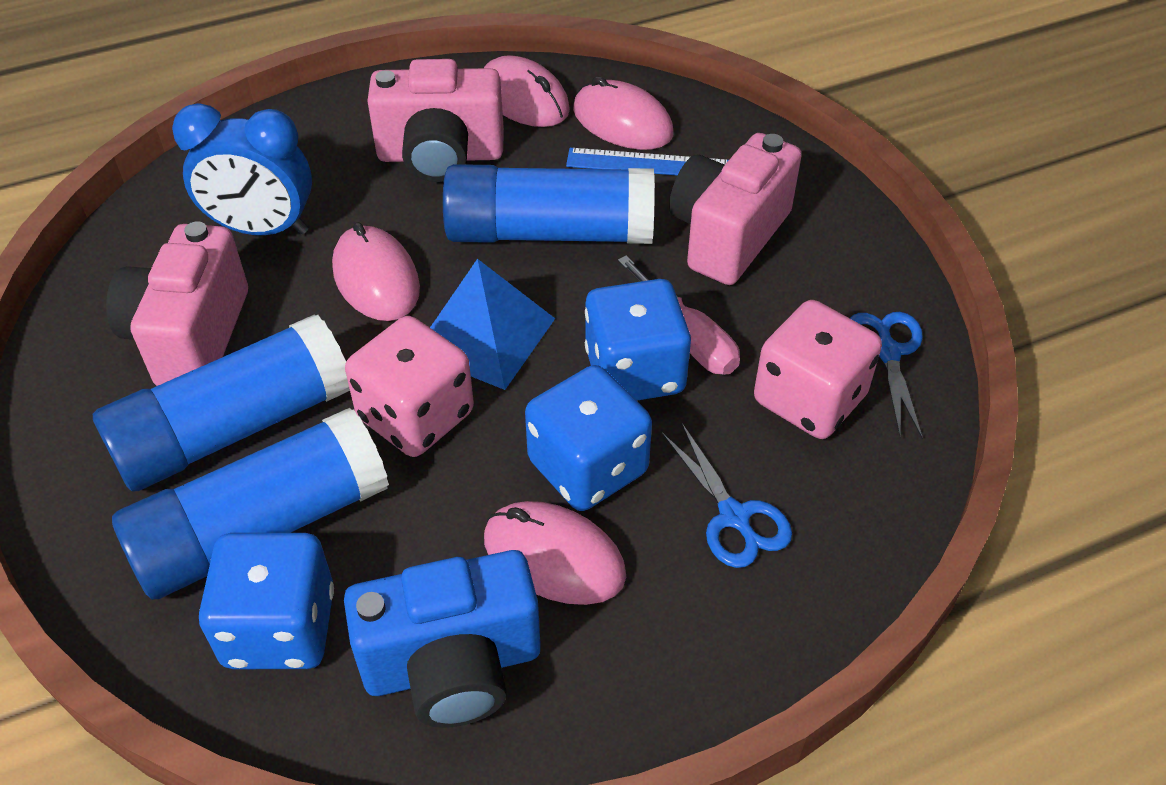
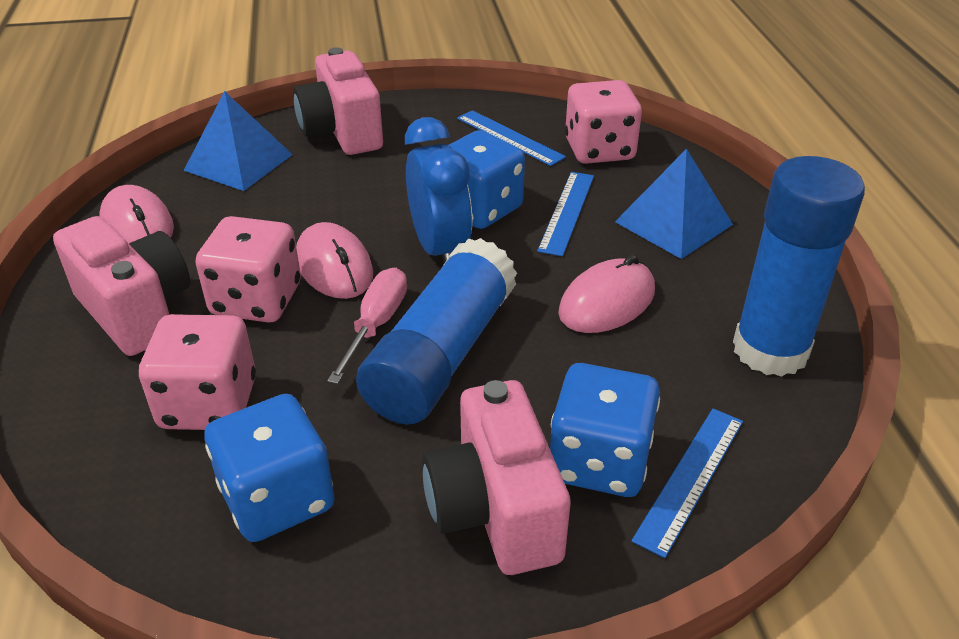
blue camera: 1 -> 0
blue glue stick: 3 -> 2
blue pyramid: 1 -> 2
blue ruler: 1 -> 3
blue scissors: 2 -> 0
pink dice: 2 -> 3
pink mouse: 4 -> 3

